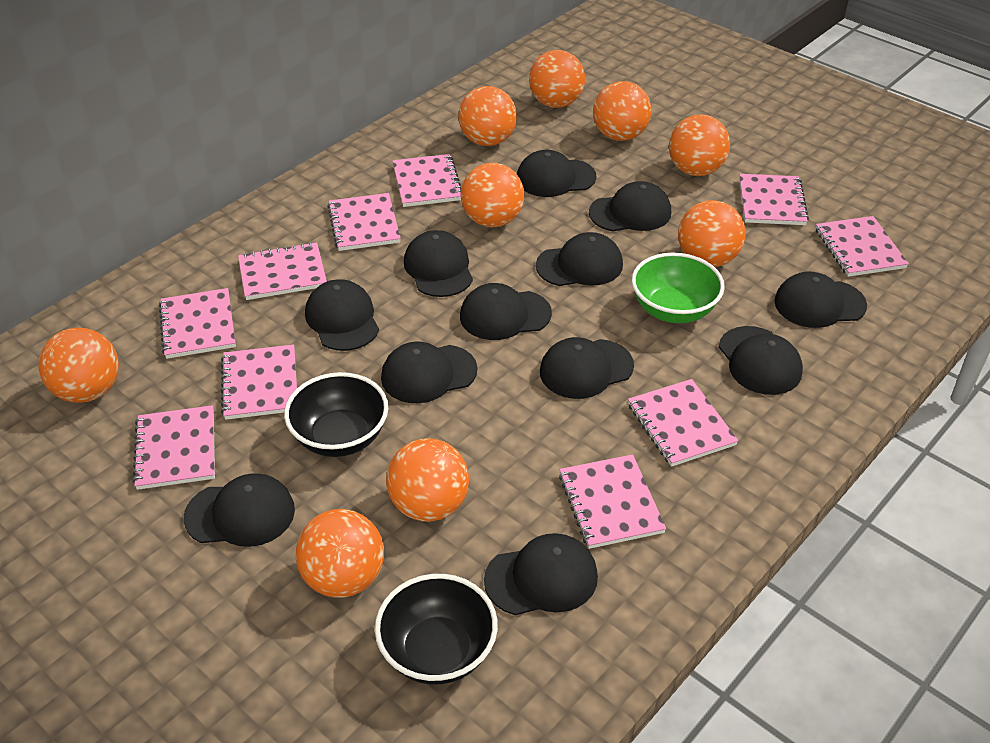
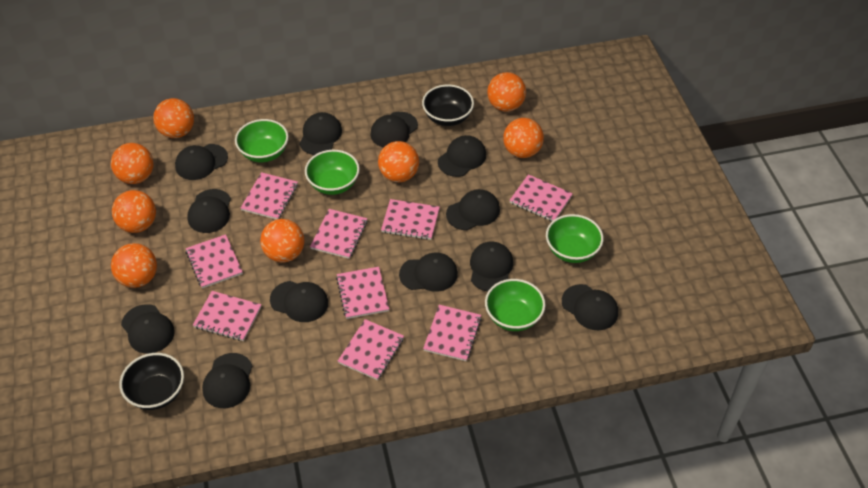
green bowl: 1 -> 4
orange ball: 9 -> 8
pink notebook: 10 -> 9

